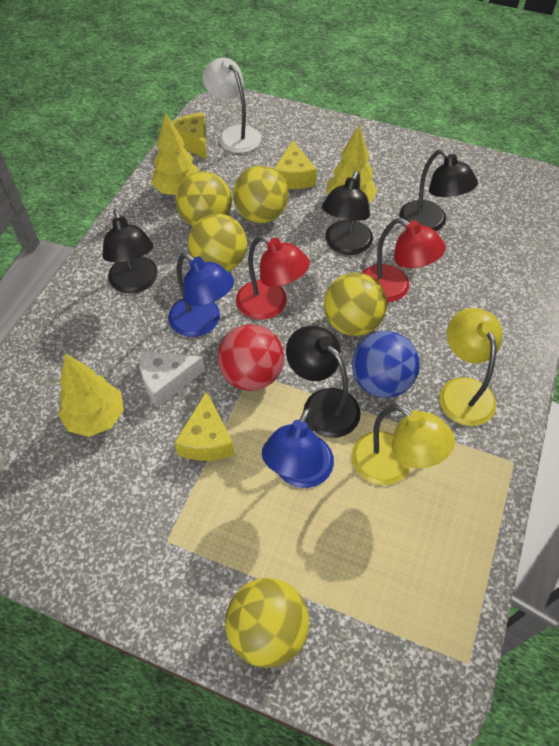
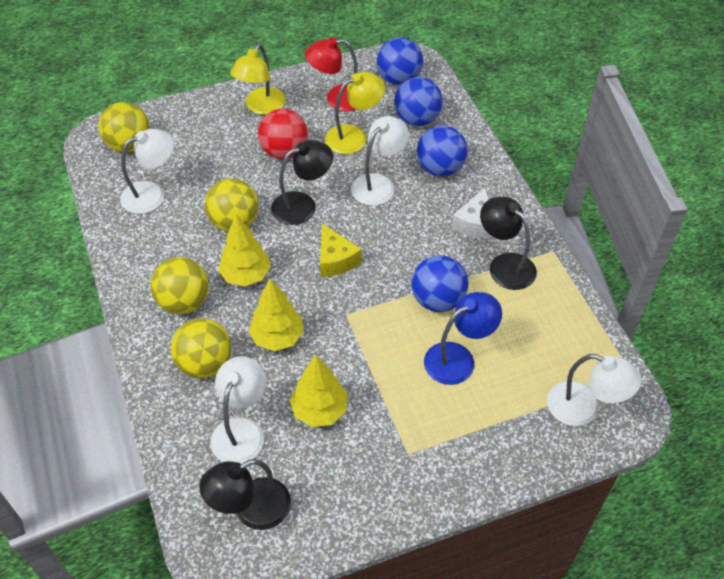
black lamp: 4 -> 3
blue ball: 1 -> 4
blue lamp: 2 -> 1
red lamp: 2 -> 1
white lamp: 1 -> 4
yellow ball: 5 -> 4
yellow cheese: 3 -> 1

